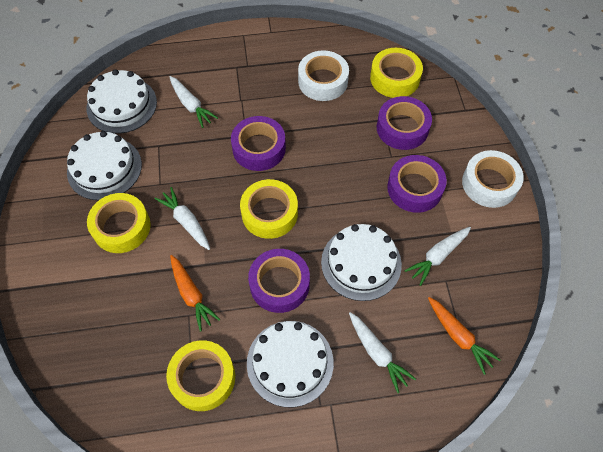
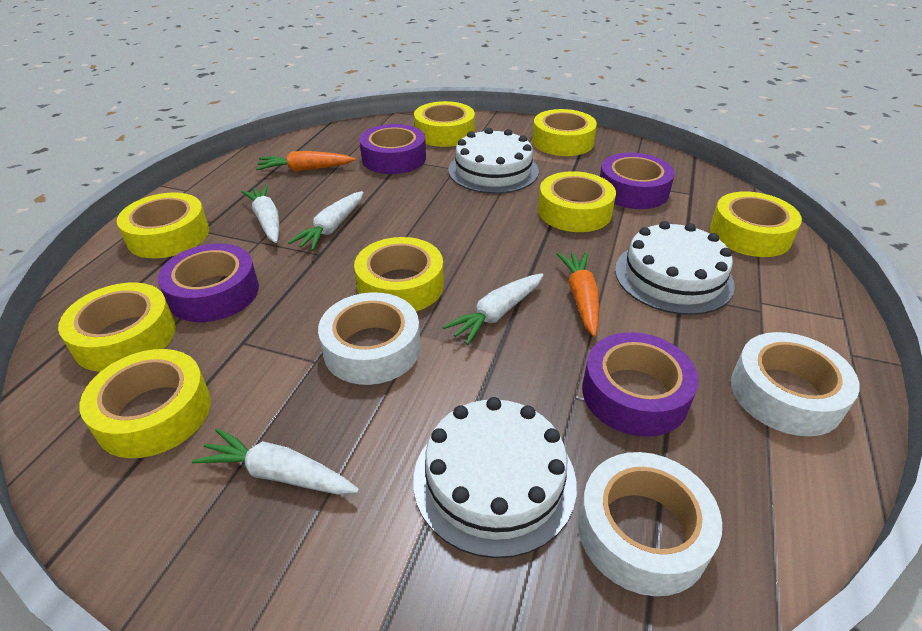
white cake: 4 -> 3
white tape: 2 -> 3
yellow tape: 4 -> 8

